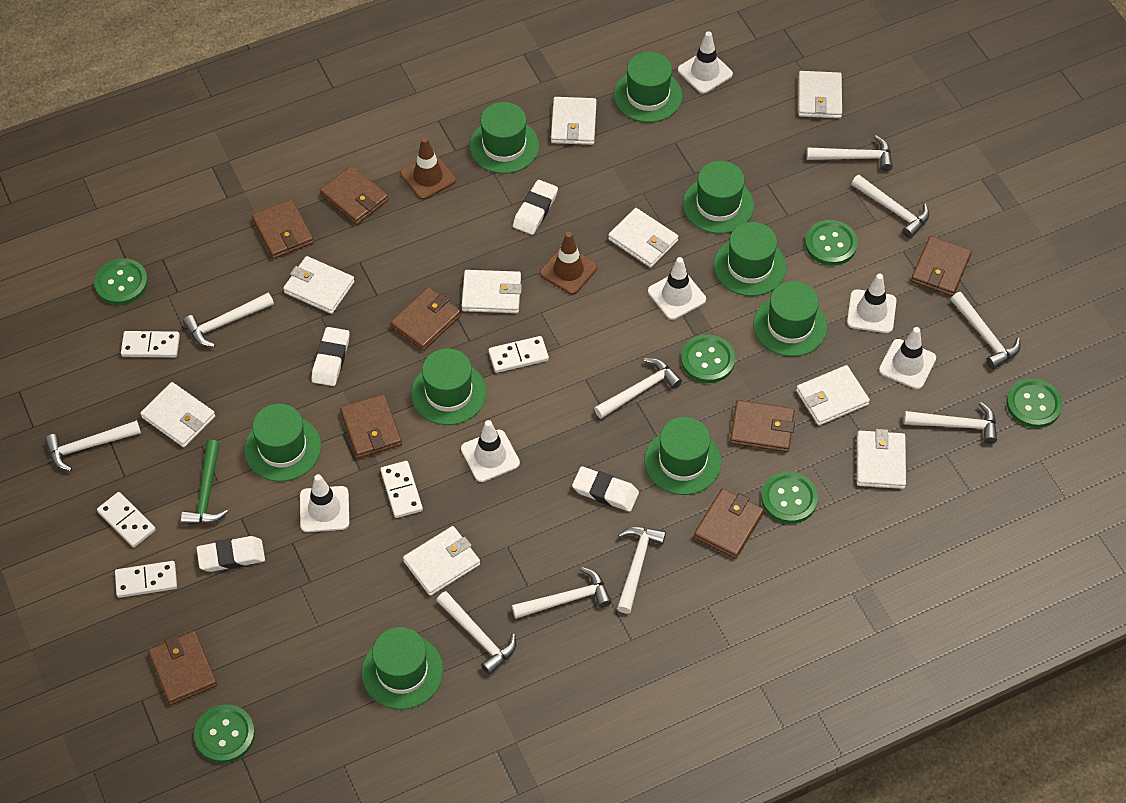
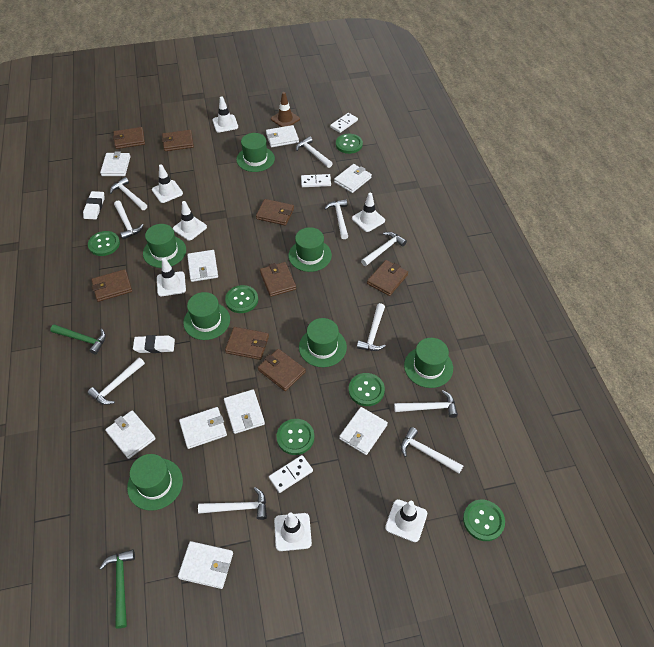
brown traffic cone: 2 -> 1
green hammer: 1 -> 2
green hat: 9 -> 7
white domino: 5 -> 3
white eraser: 4 -> 2
white traffic cone: 6 -> 7

